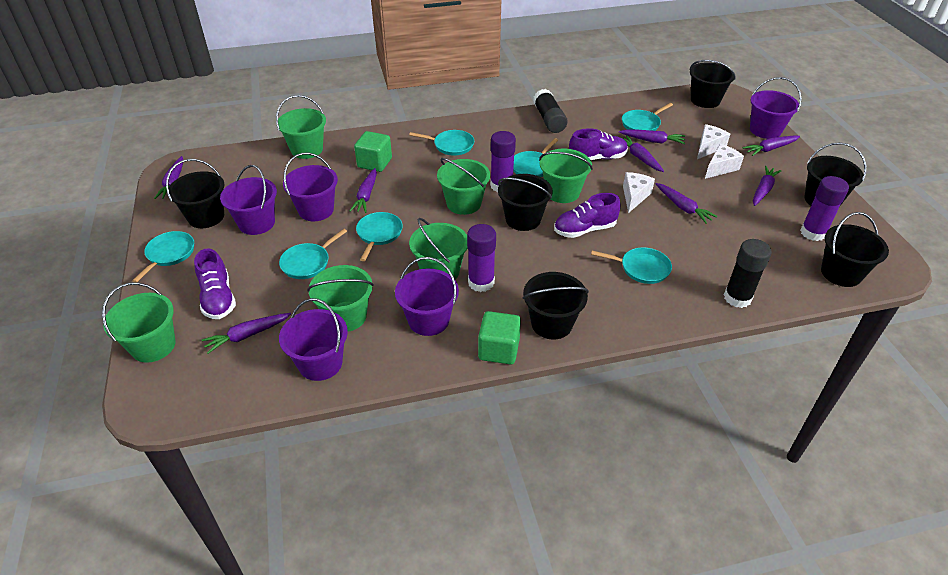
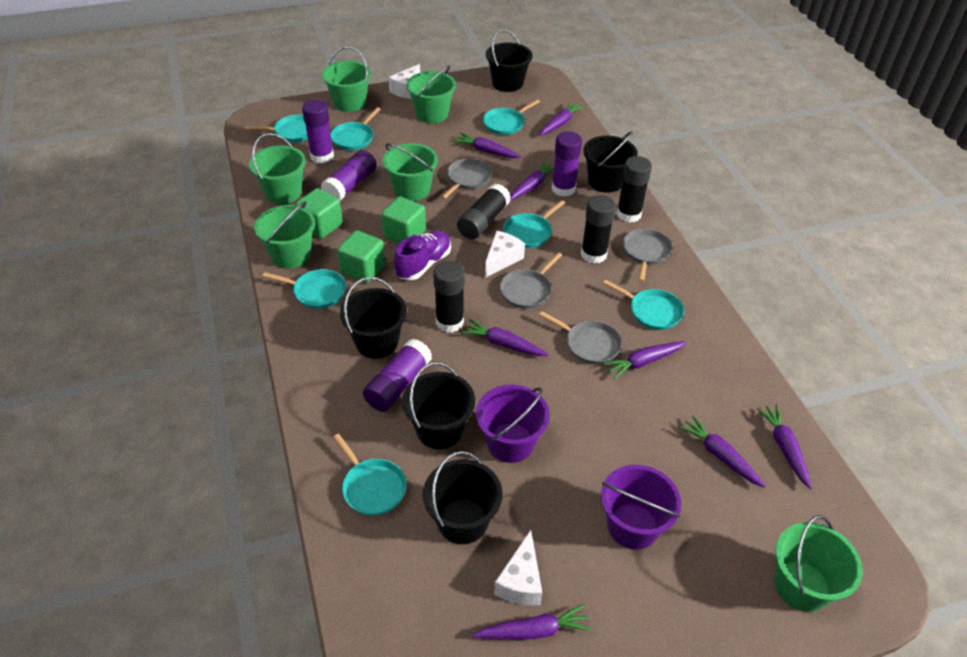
black bucket: 6 -> 5
black glue stick: 2 -> 4
green cube: 2 -> 3
grey pan: 0 -> 4
purple bucket: 5 -> 2
purple glue stick: 3 -> 4
purple shoe: 3 -> 1

